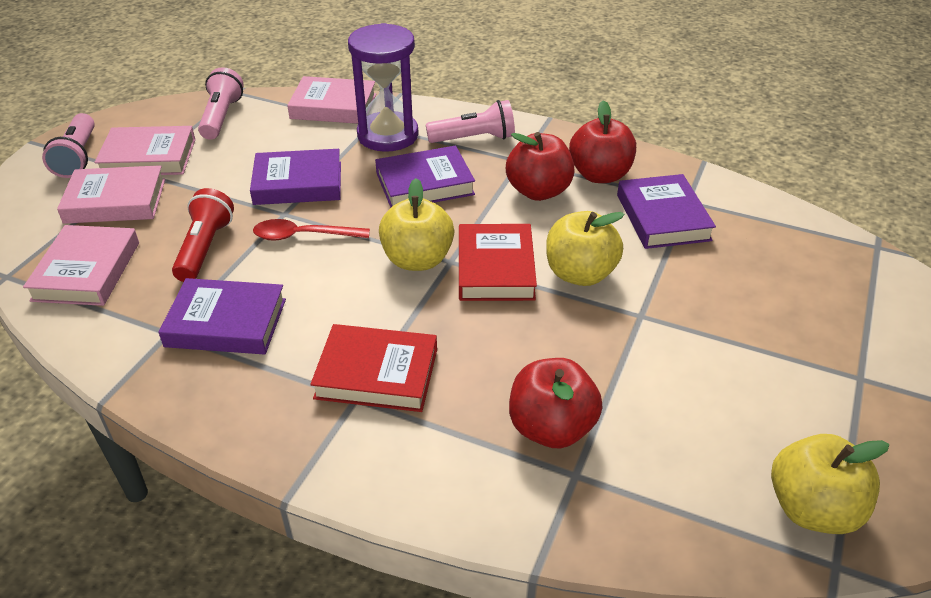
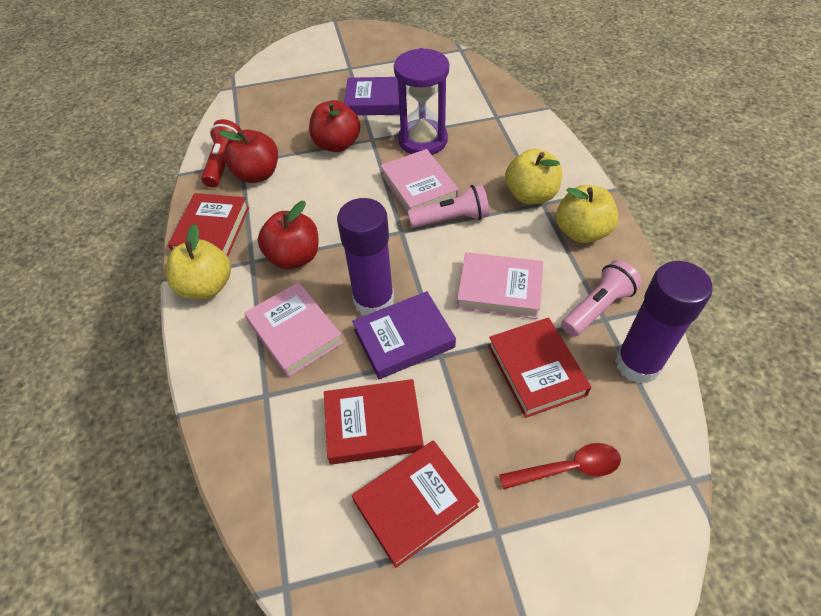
pink book: 4 -> 3
pink flashlight: 3 -> 2
purple book: 4 -> 2
purple glue stick: 0 -> 2
red book: 2 -> 4

